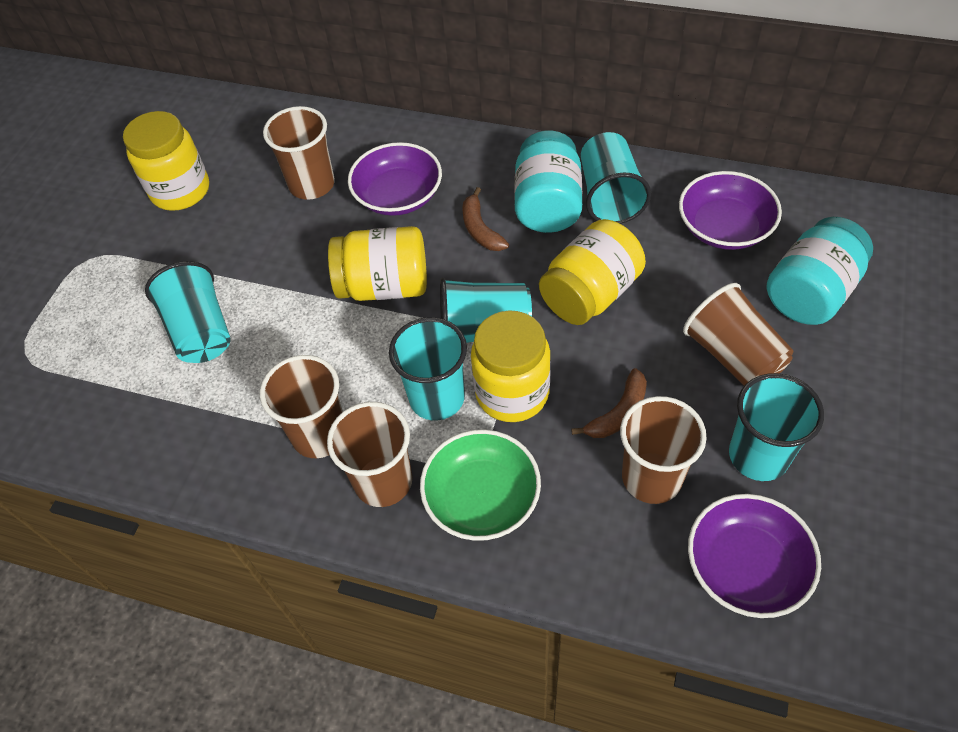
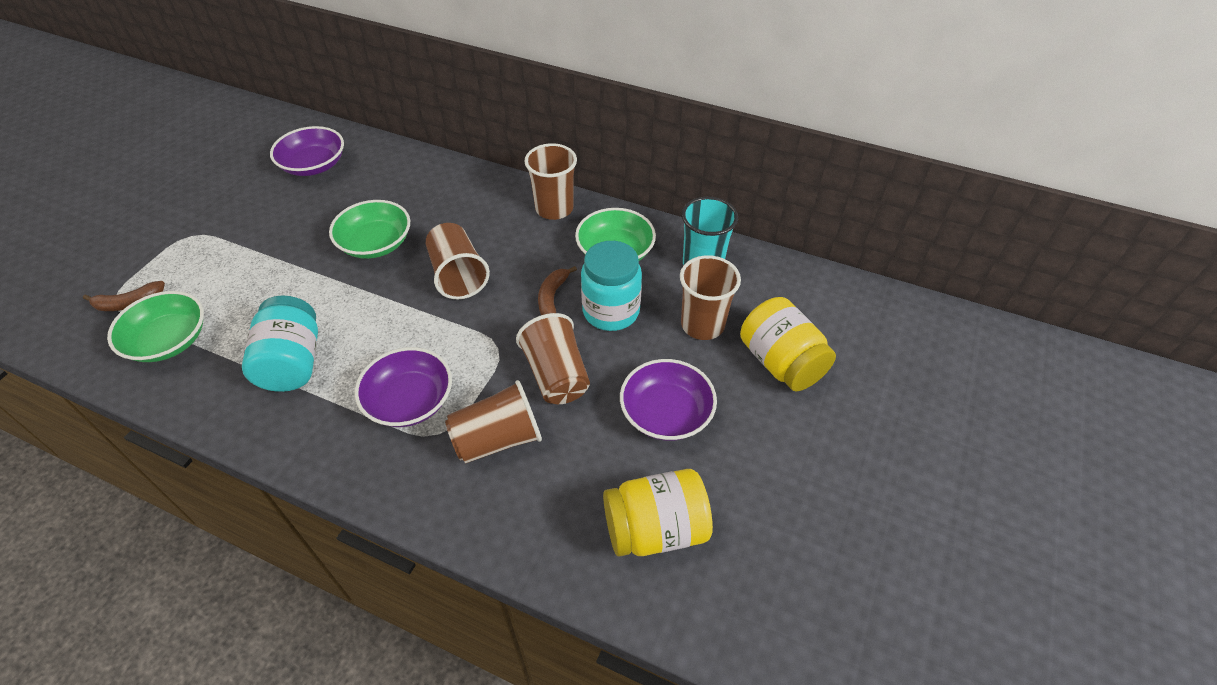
green bowl: 1 -> 3
turquoise cup: 5 -> 1
yellow jar: 4 -> 2

